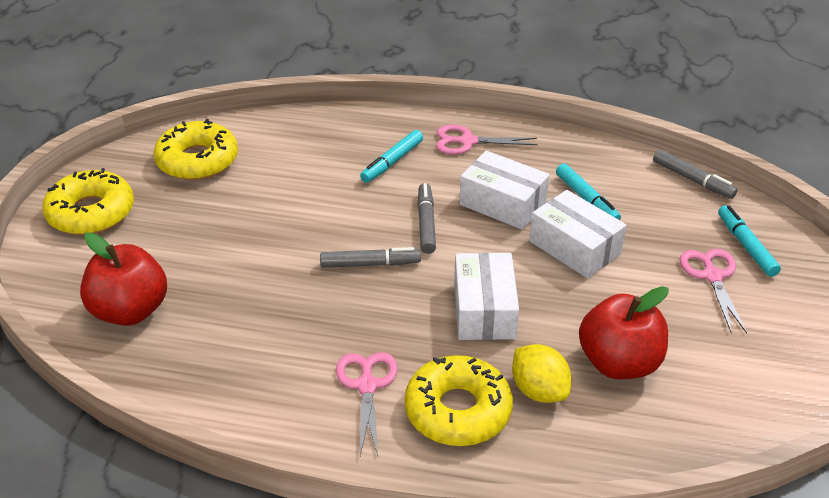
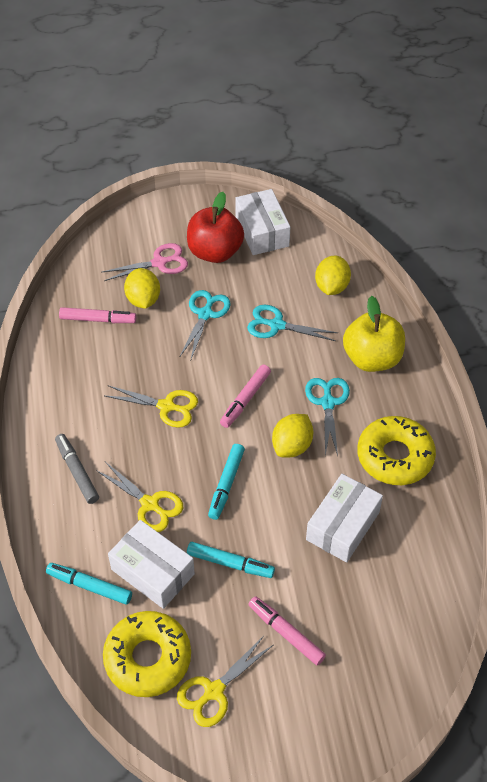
grey marker: 3 -> 1
pink marker: 0 -> 3
pink scissors: 3 -> 1
red apple: 2 -> 1
turquoise scissors: 0 -> 3
yellow apple: 0 -> 1
yellow donut: 3 -> 2
yellow lemon: 1 -> 3
yellow scissors: 0 -> 3

